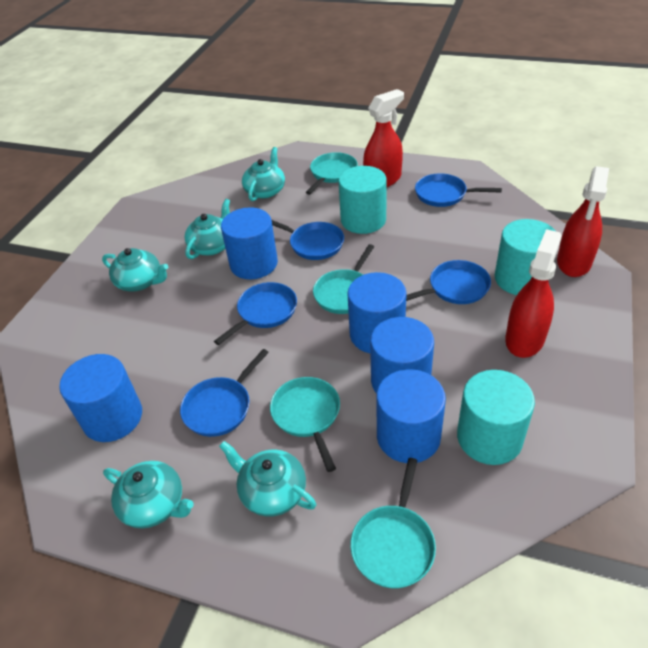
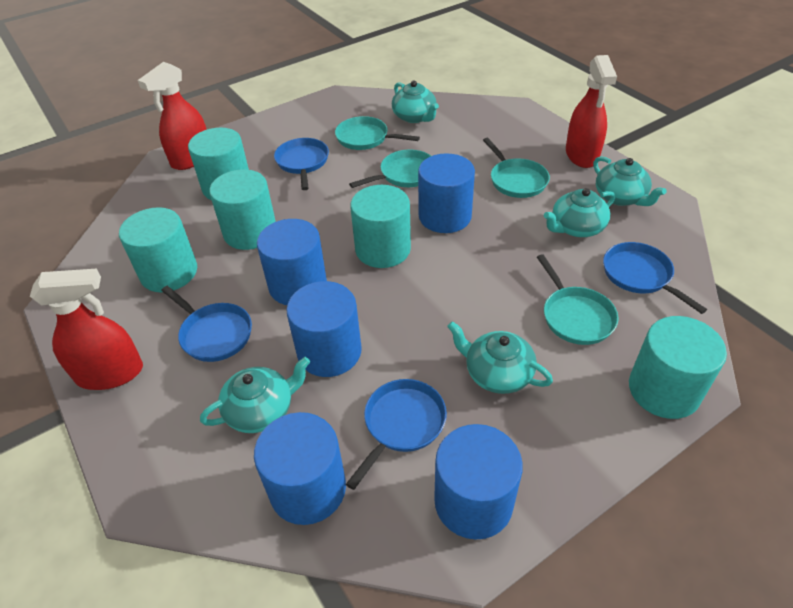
blue pan: 5 -> 4
turquoise cylinder: 3 -> 5

